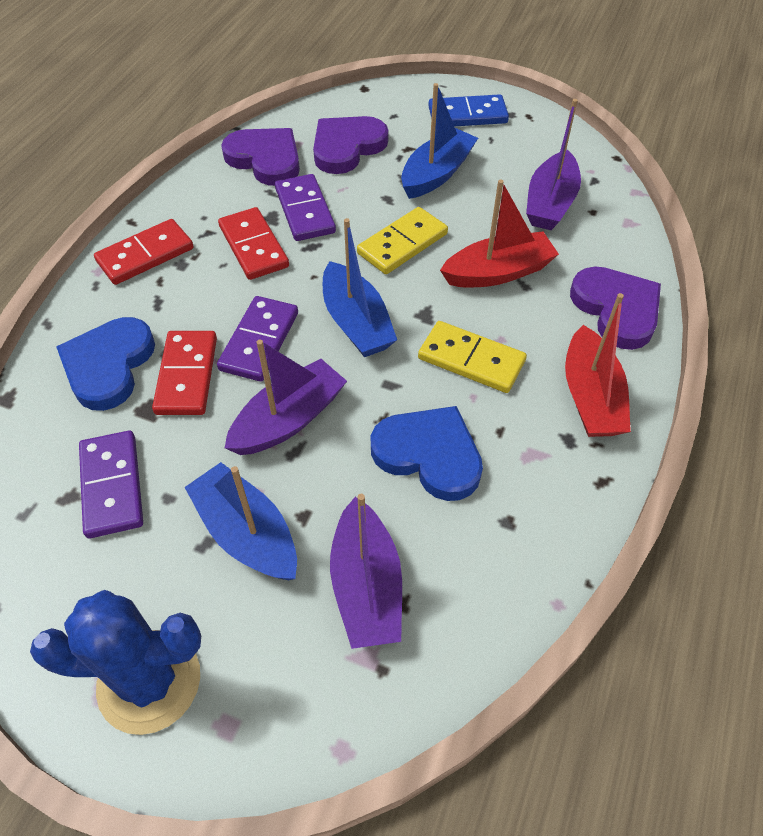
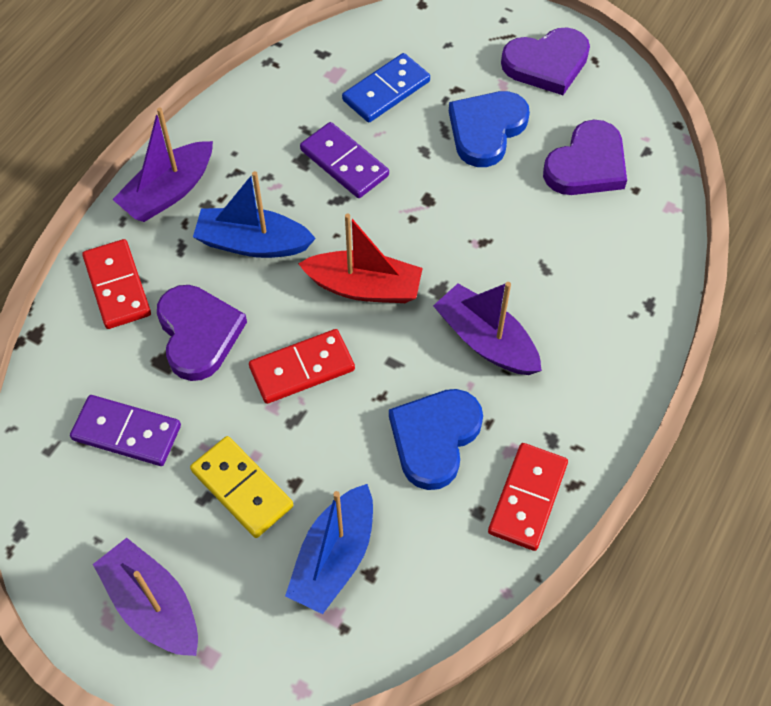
blue boat: 3 -> 2
blue cactus: 1 -> 0
purple domino: 3 -> 2
red boat: 2 -> 1
yellow domino: 2 -> 1

